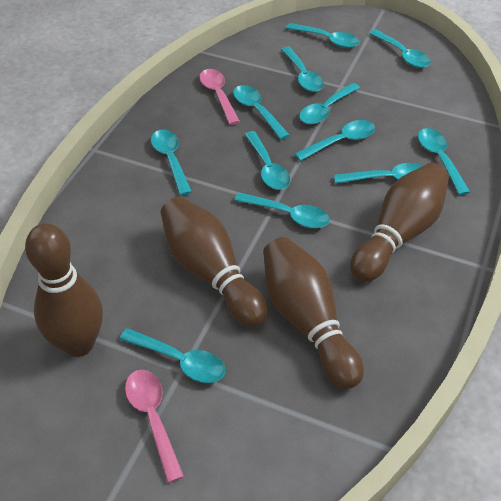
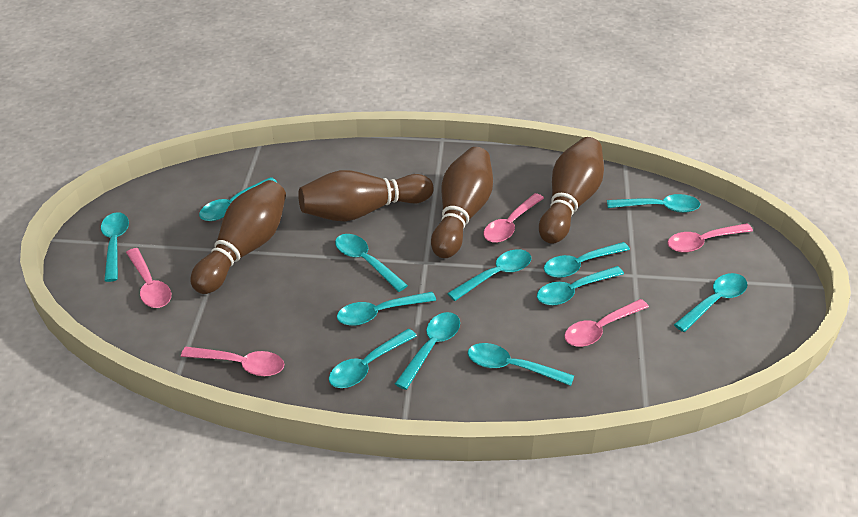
pink spoon: 2 -> 5

